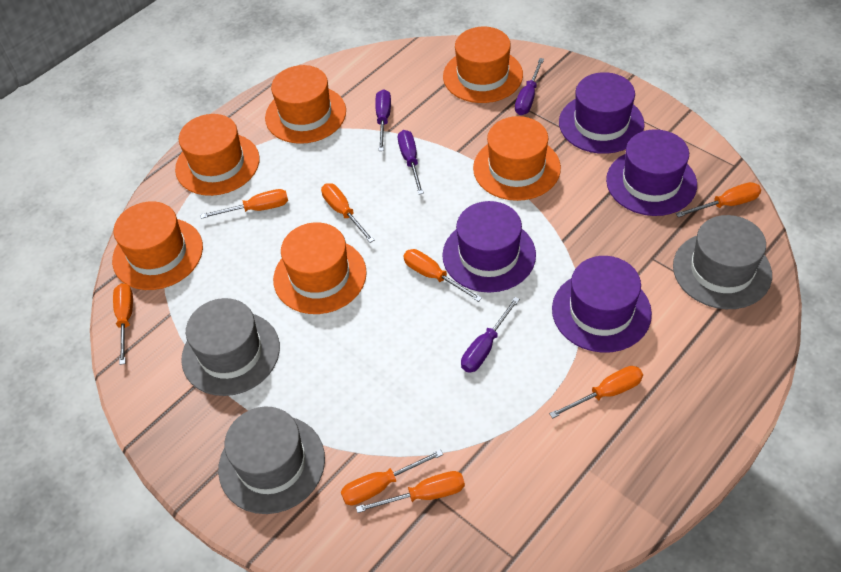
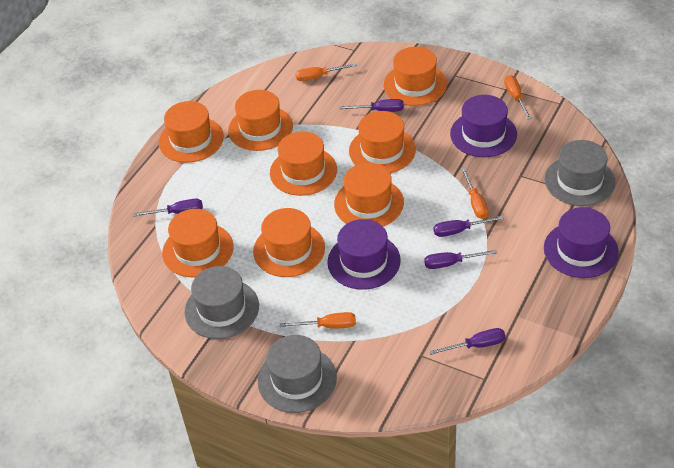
orange hat: 6 -> 8
orange screwdriver: 8 -> 4
purple hat: 4 -> 3
purple screwdriver: 4 -> 5

